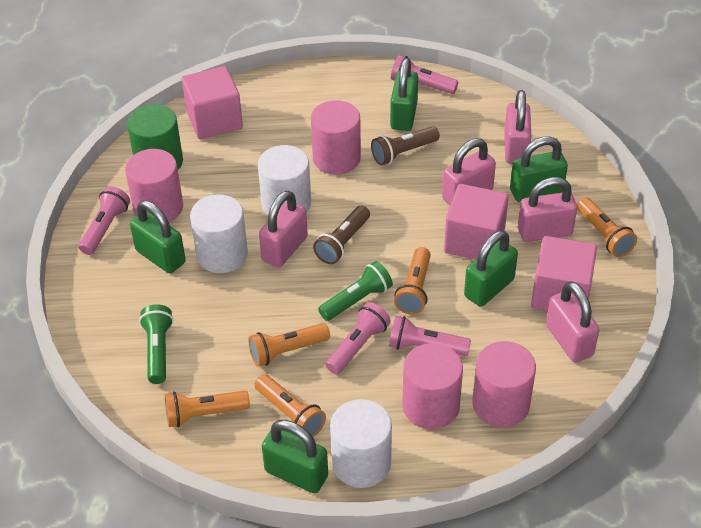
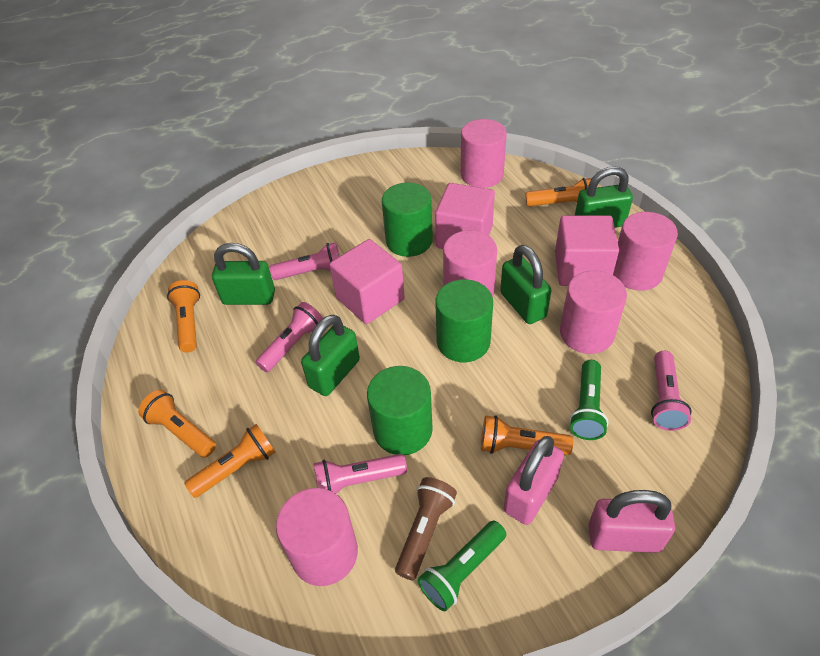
brown flashlight: 2 -> 1
green cylinder: 1 -> 3
green padlock: 5 -> 4
pink cylinder: 4 -> 5
pink padlock: 5 -> 2
white cylinder: 3 -> 0

